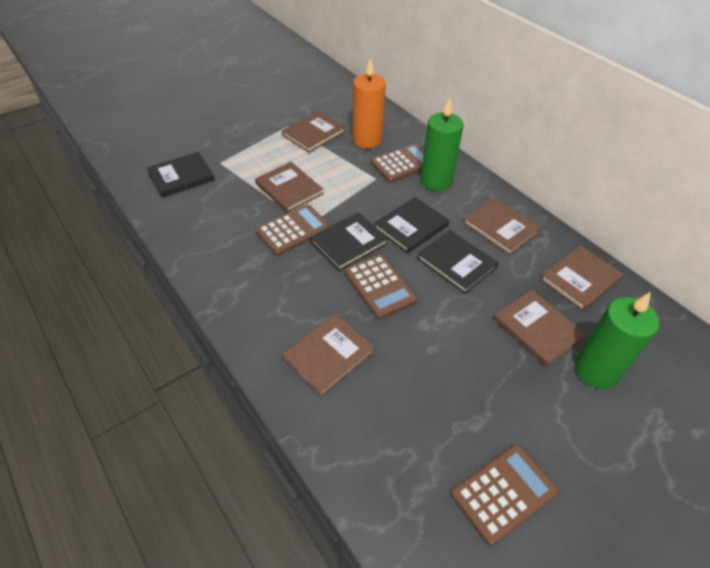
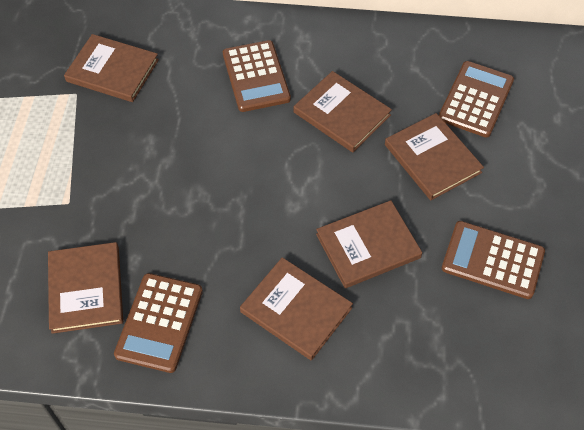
black book: 4 -> 0
green candle: 2 -> 0
orange candle: 1 -> 0

